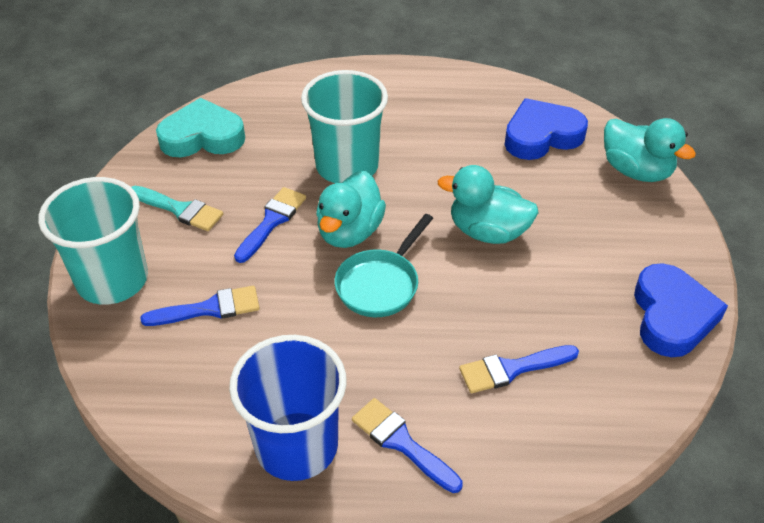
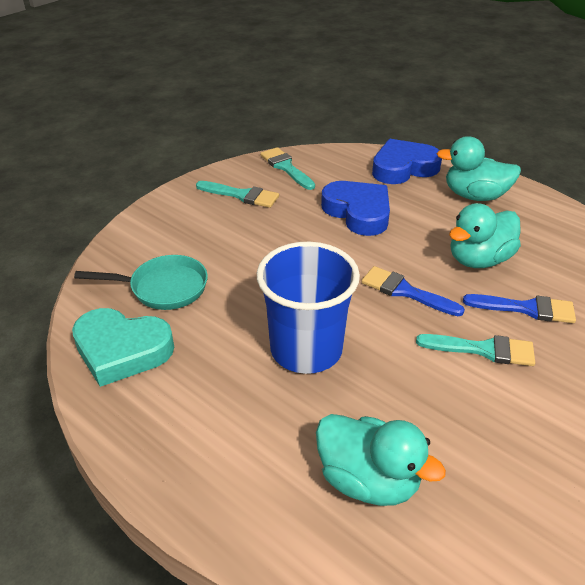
blue brush: 4 -> 2
turquoise brush: 1 -> 3
turquoise cup: 2 -> 0

